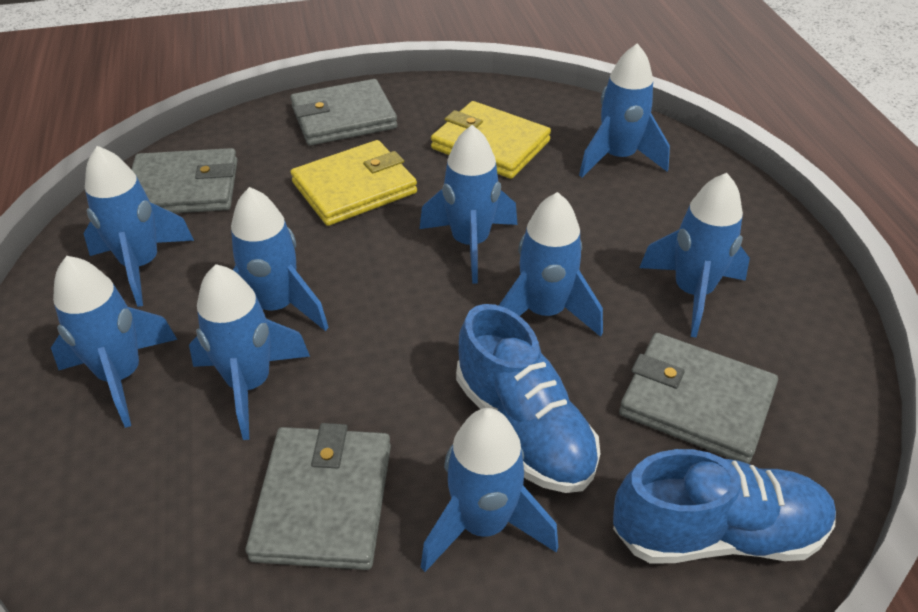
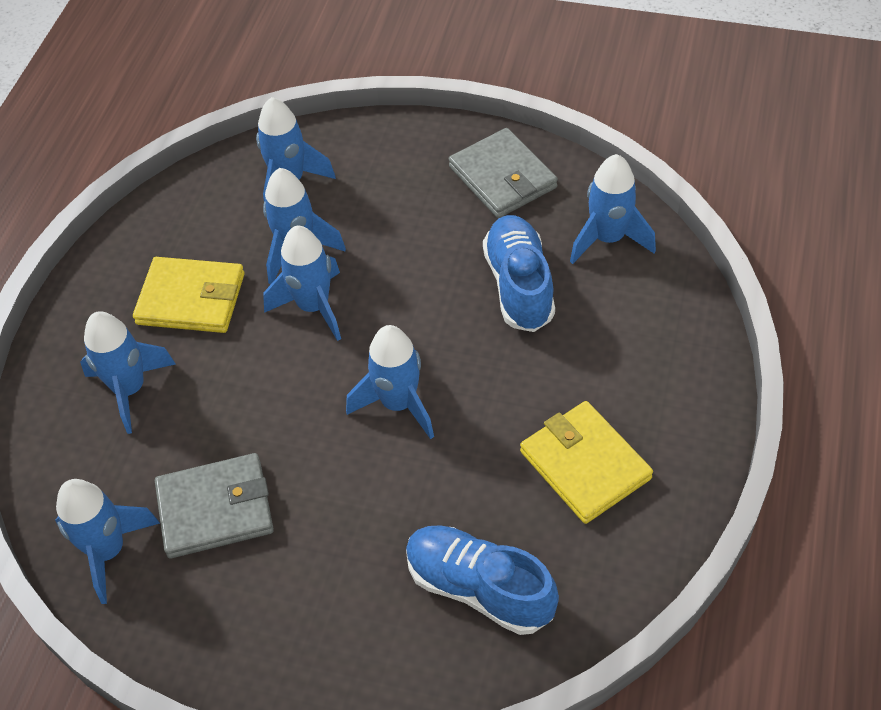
blue rocket: 9 -> 7
grey wallet: 4 -> 2

